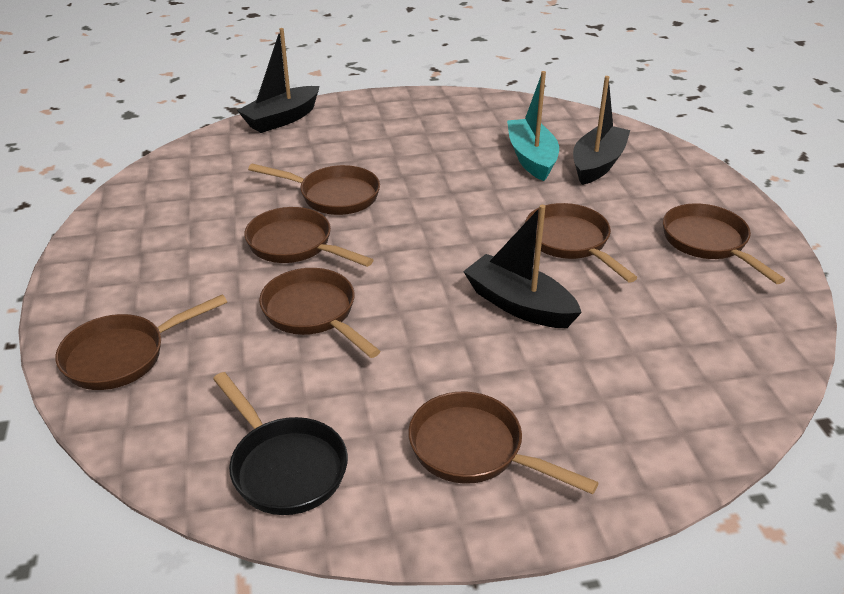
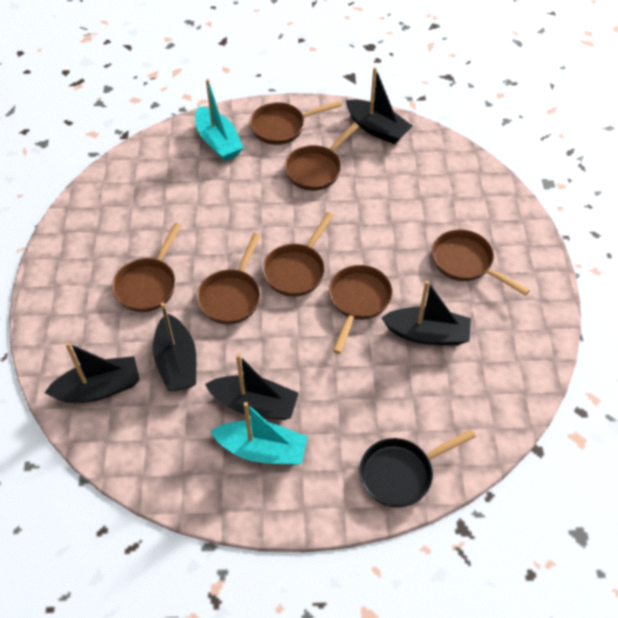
black boat: 3 -> 5
turquoise boat: 1 -> 2

